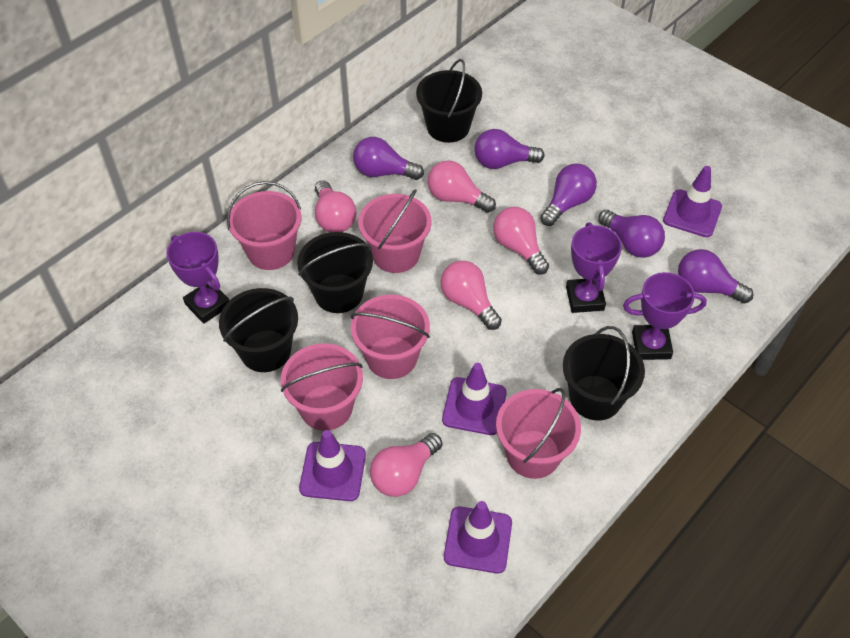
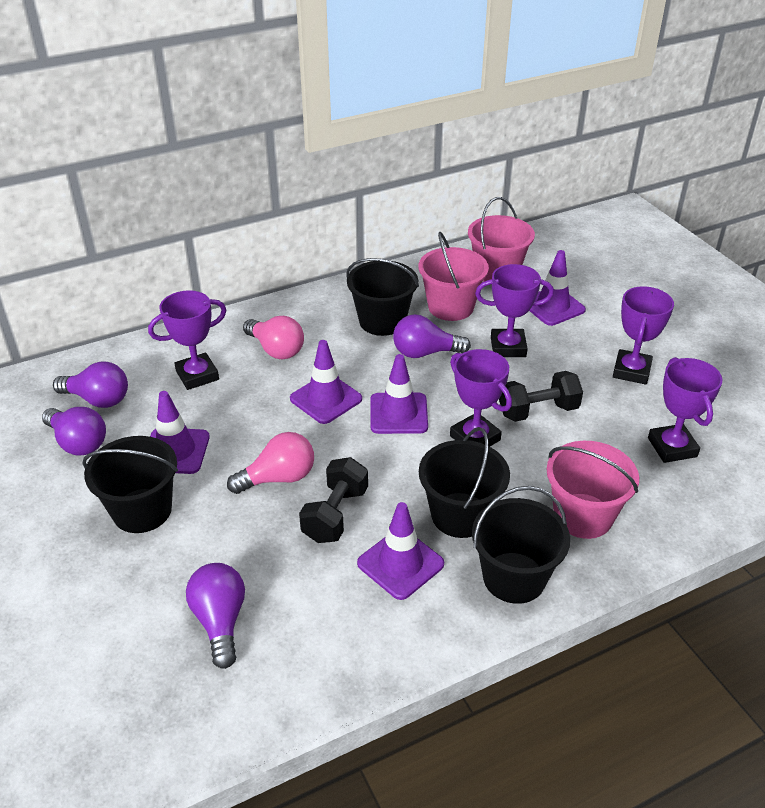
black dumbbell: 0 -> 2
pink bucket: 5 -> 3
pink light bulb: 5 -> 2
purple light bulb: 5 -> 4
purple traffic cone: 4 -> 5
purple trophy: 3 -> 5

